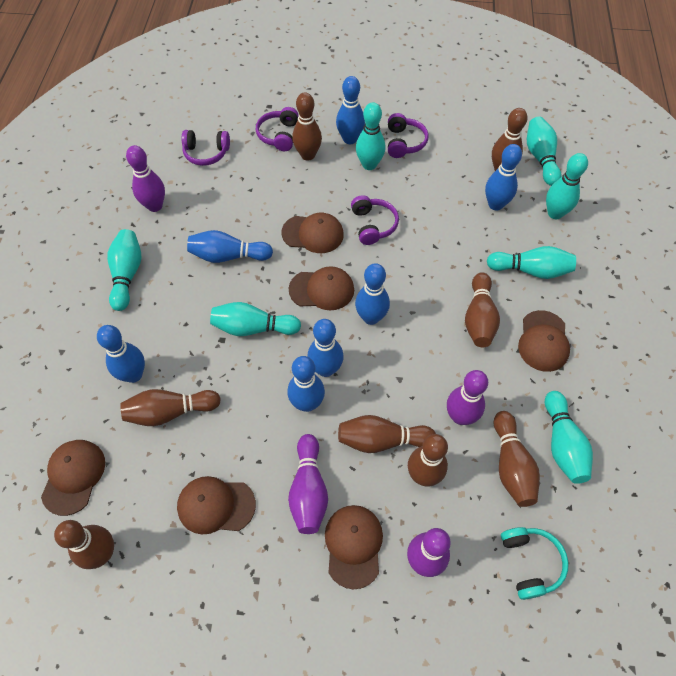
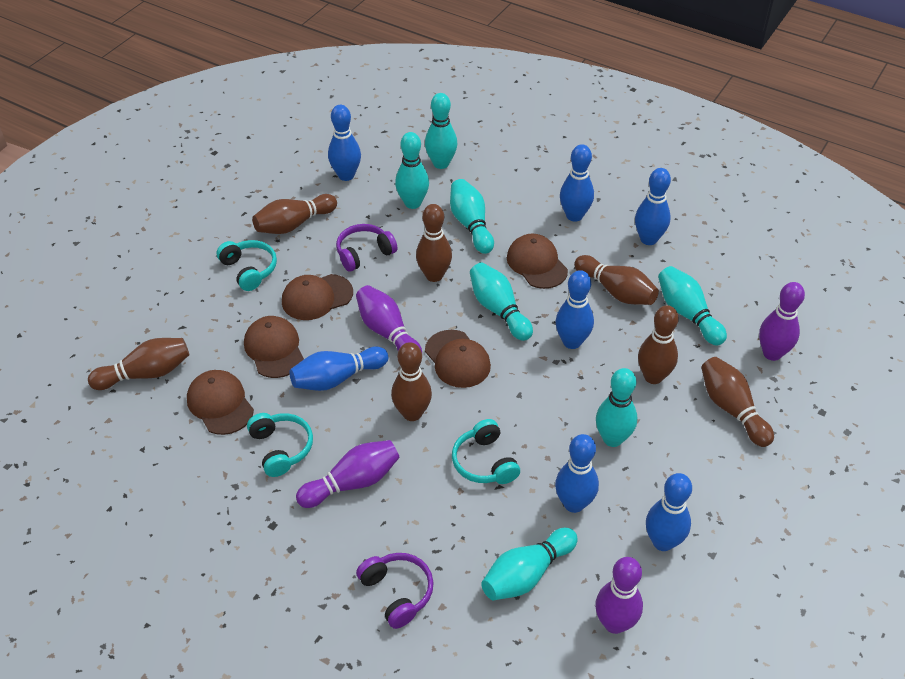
brown bowling pin: 8 -> 7
brown cap: 6 -> 5
purple headphones: 4 -> 2
turquoise headphones: 1 -> 3

